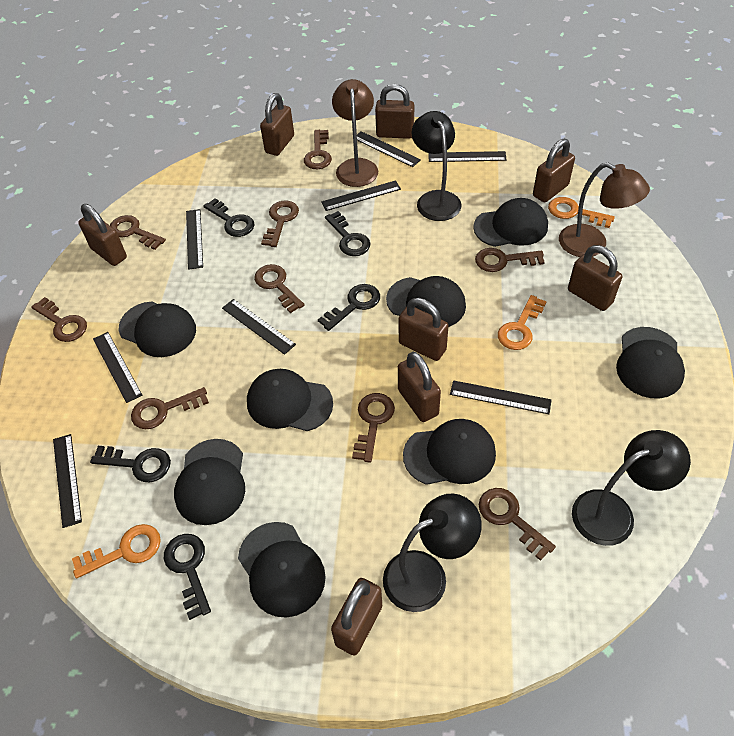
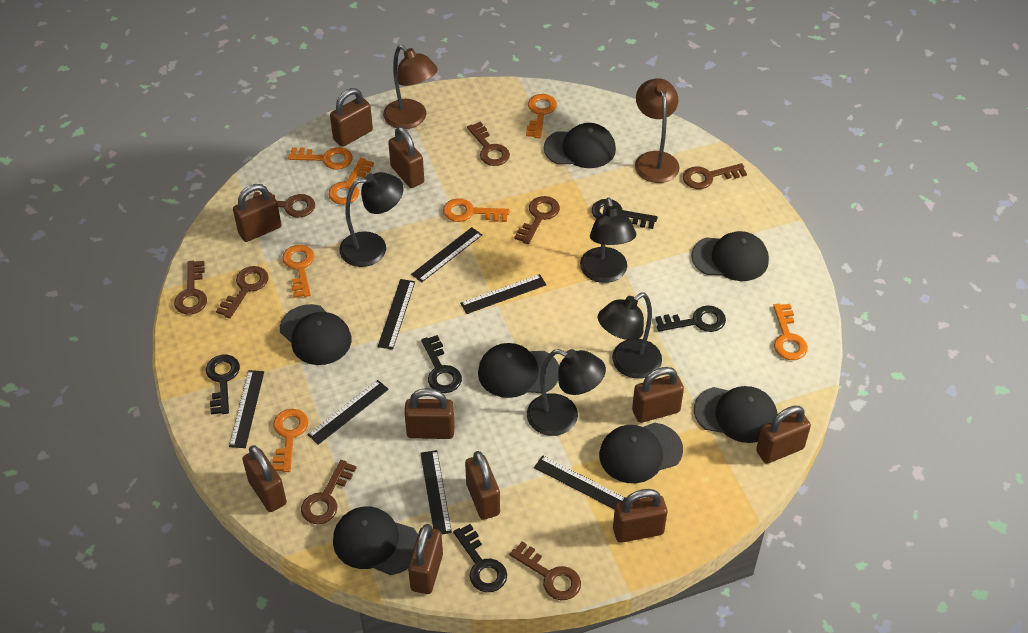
black cap: 8 -> 7
black lamp: 3 -> 4
black ruler: 8 -> 7
brown key: 9 -> 8
brown padlock: 8 -> 10
orange key: 3 -> 7

